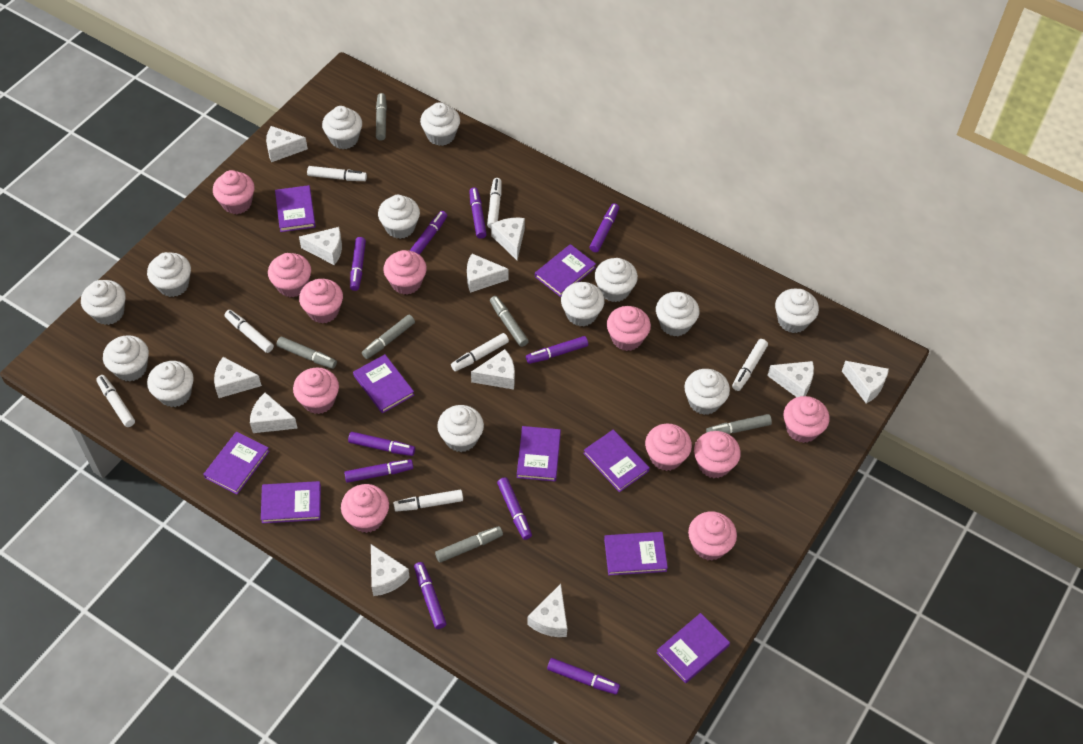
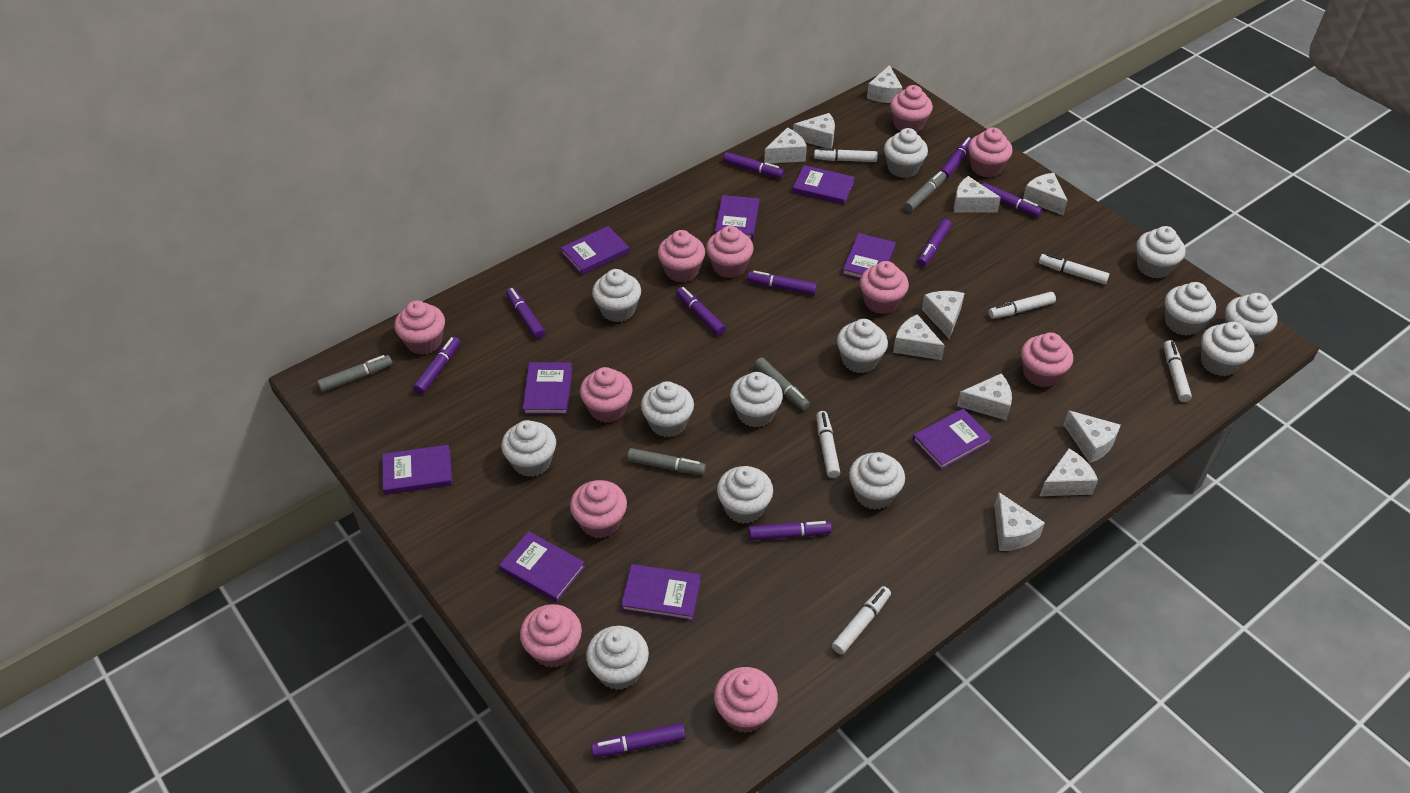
grey marker: 6 -> 4
white marker: 7 -> 6

